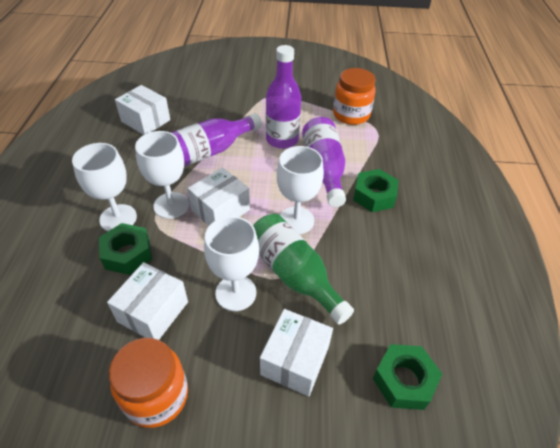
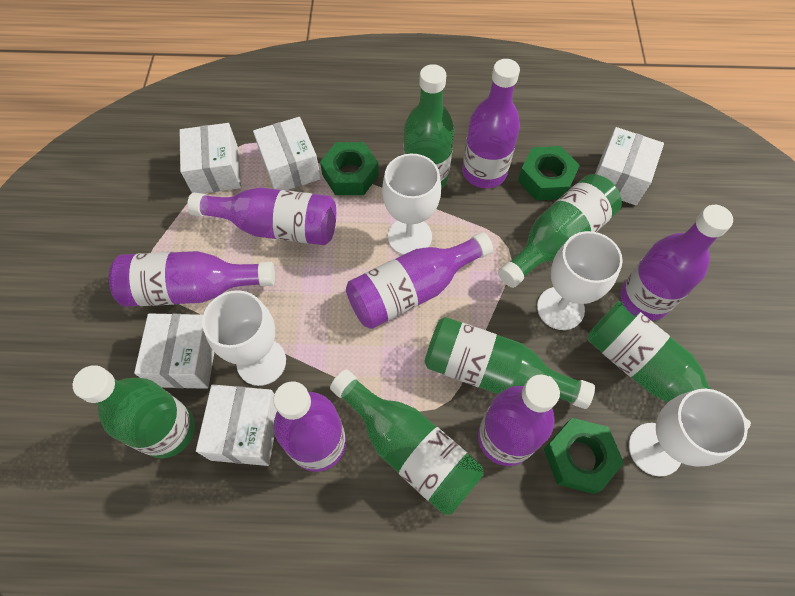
green bottle: 1 -> 6
orange jar: 2 -> 0
purple bottle: 3 -> 7
white box: 4 -> 5

